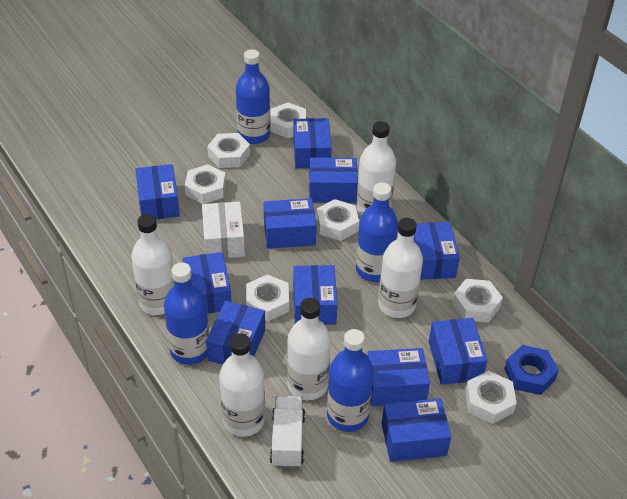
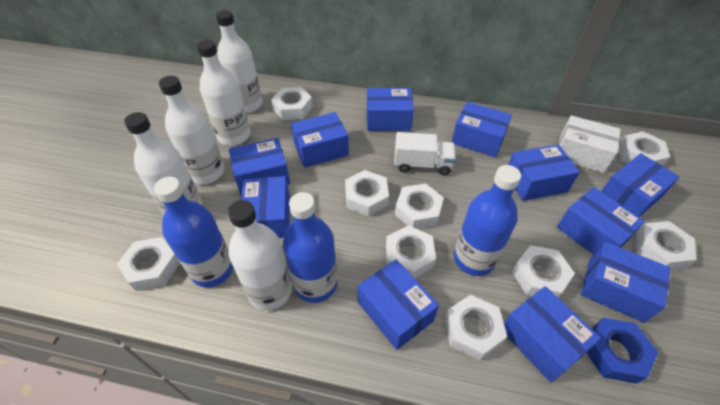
blue bottle: 4 -> 3
white nut: 7 -> 9

